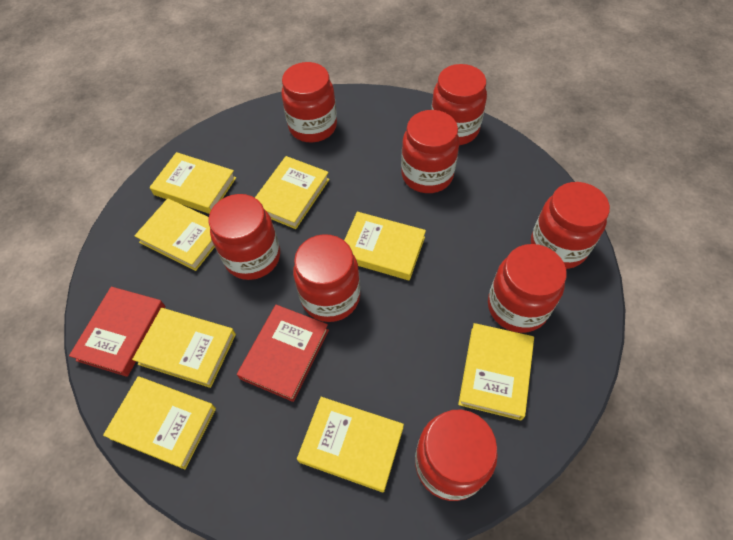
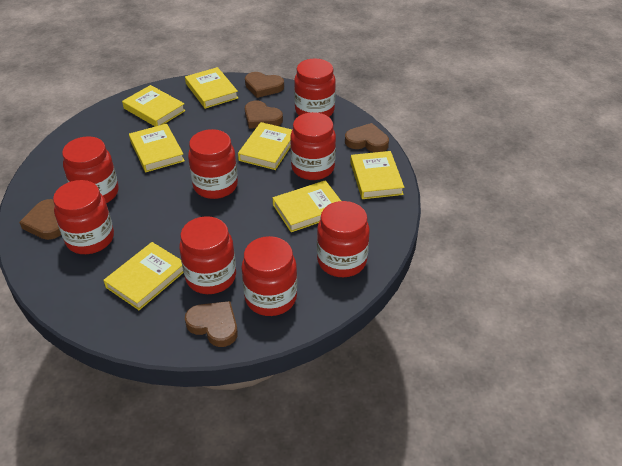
brown heart: 0 -> 5
red book: 2 -> 0
yellow book: 8 -> 7

